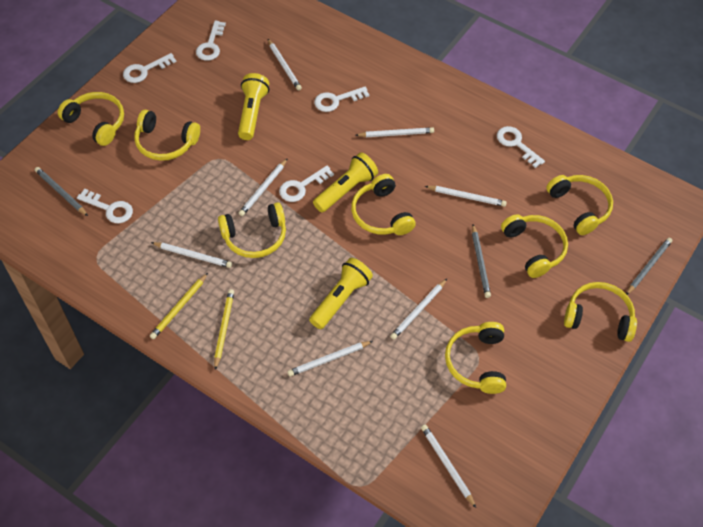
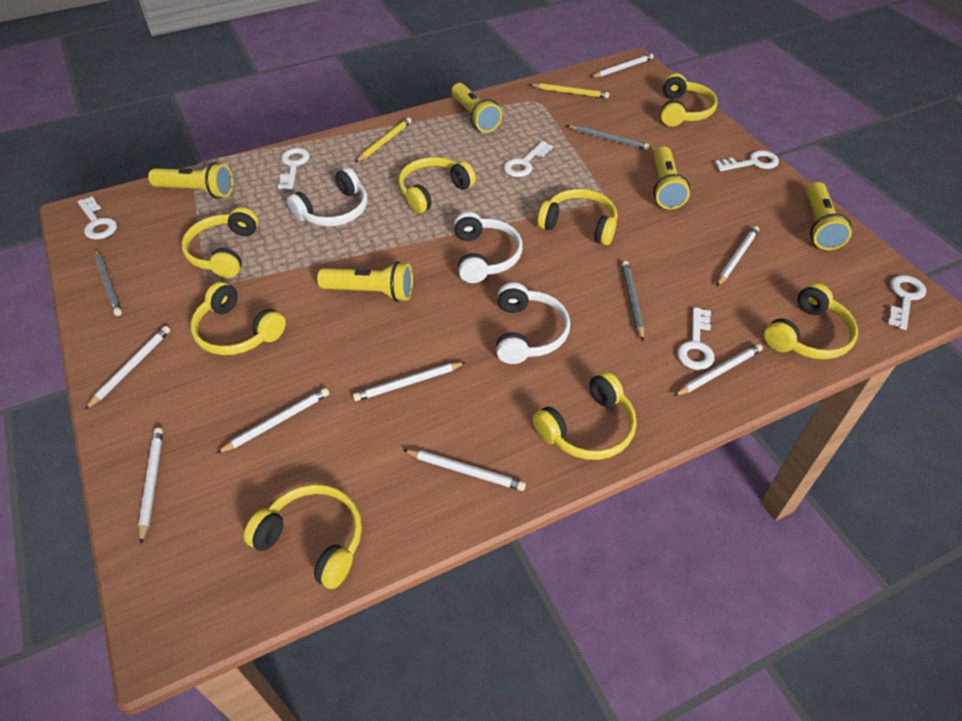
white headphones: 0 -> 3
yellow flashlight: 3 -> 5

